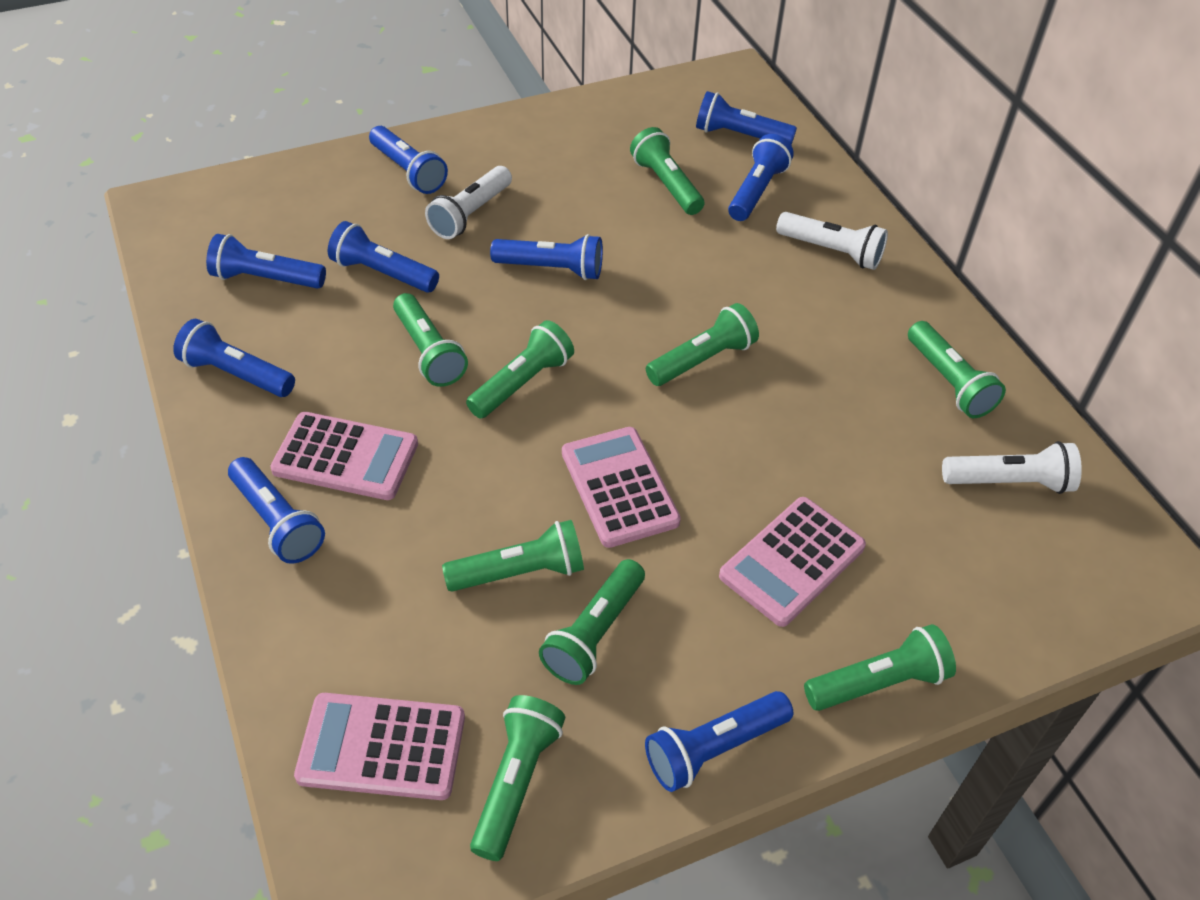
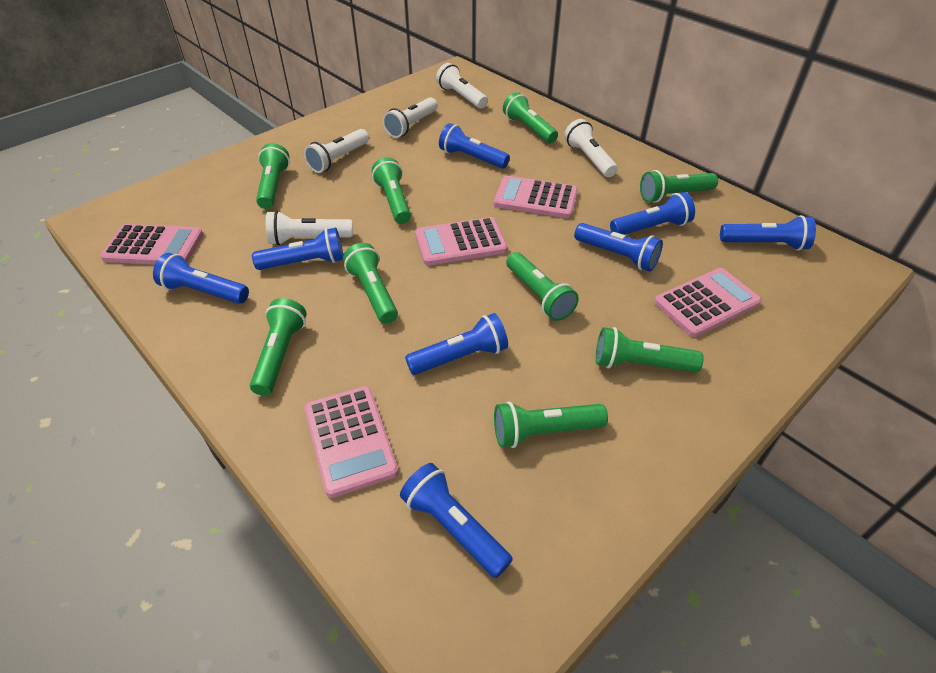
blue flashlight: 9 -> 8
pink calculator: 4 -> 5
white flashlight: 3 -> 5

